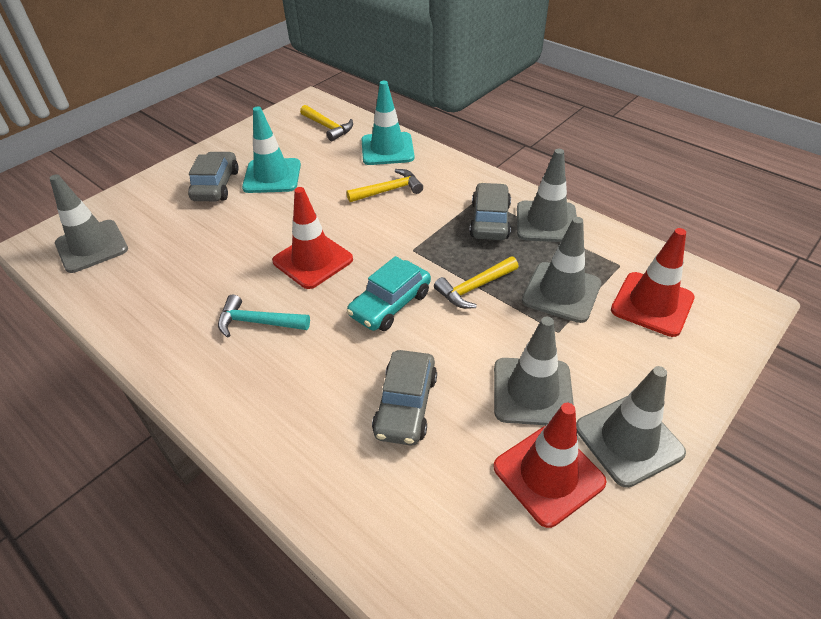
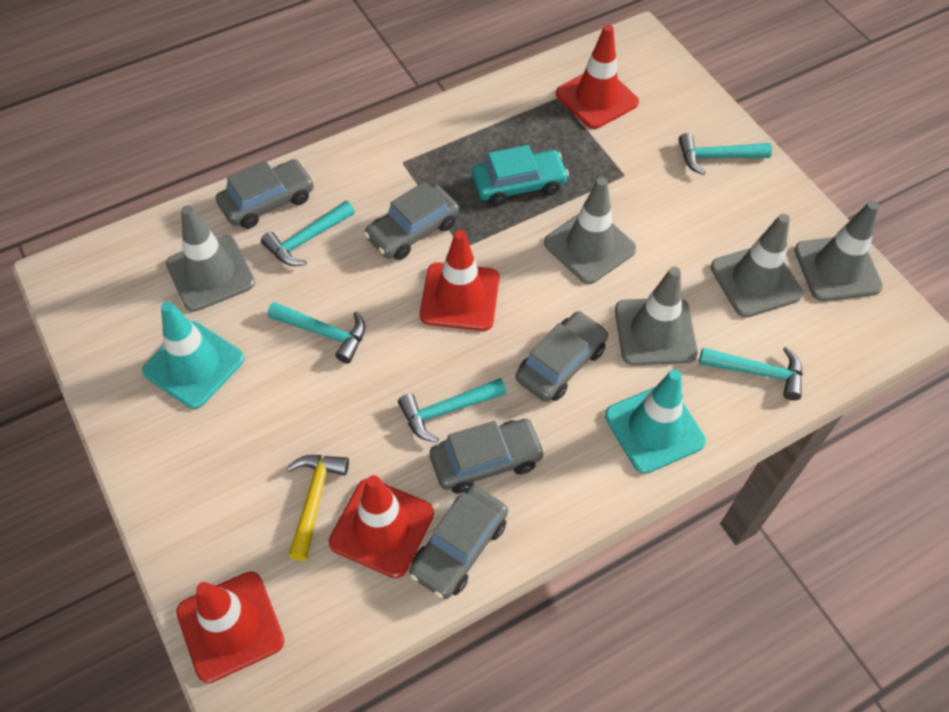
grey car: 3 -> 5
red traffic cone: 3 -> 4
turquoise hammer: 1 -> 5
yellow hammer: 3 -> 1

